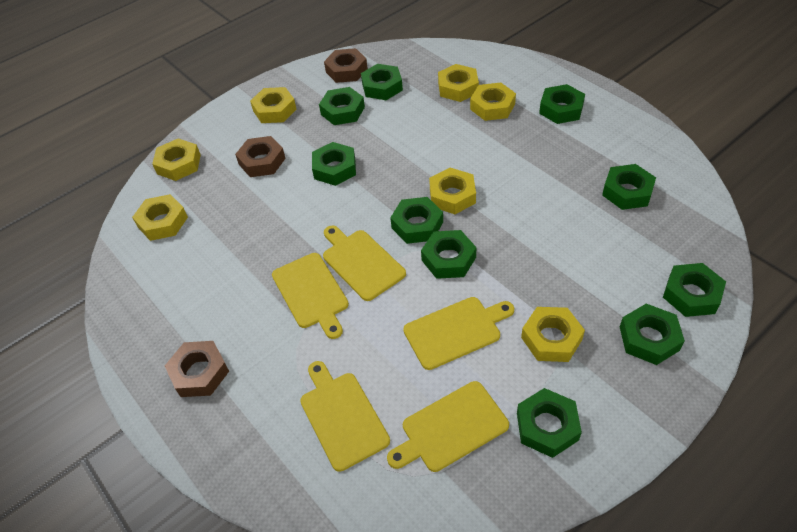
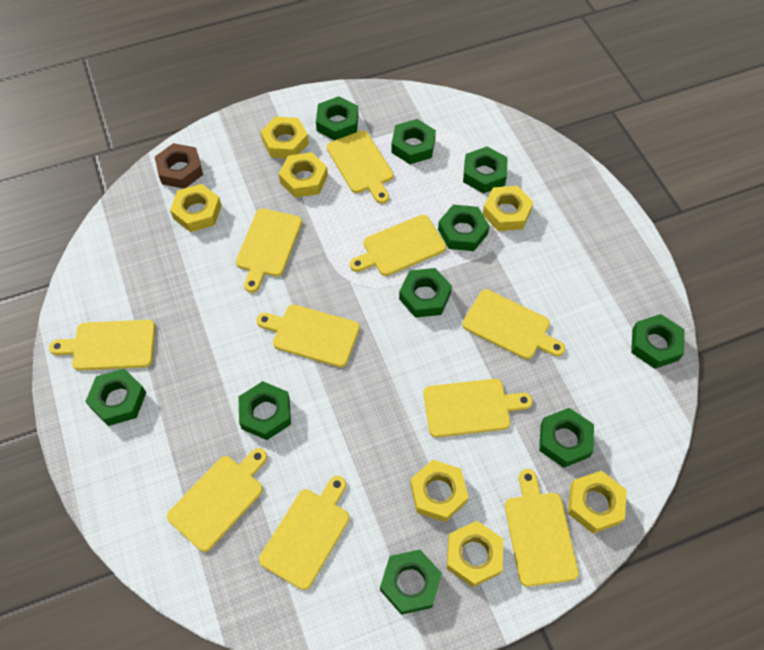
brown nut: 3 -> 1
yellow cutting board: 5 -> 10

